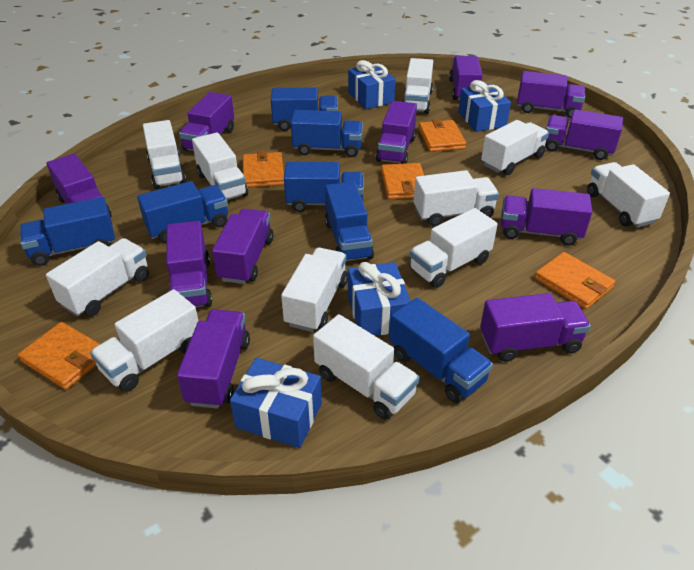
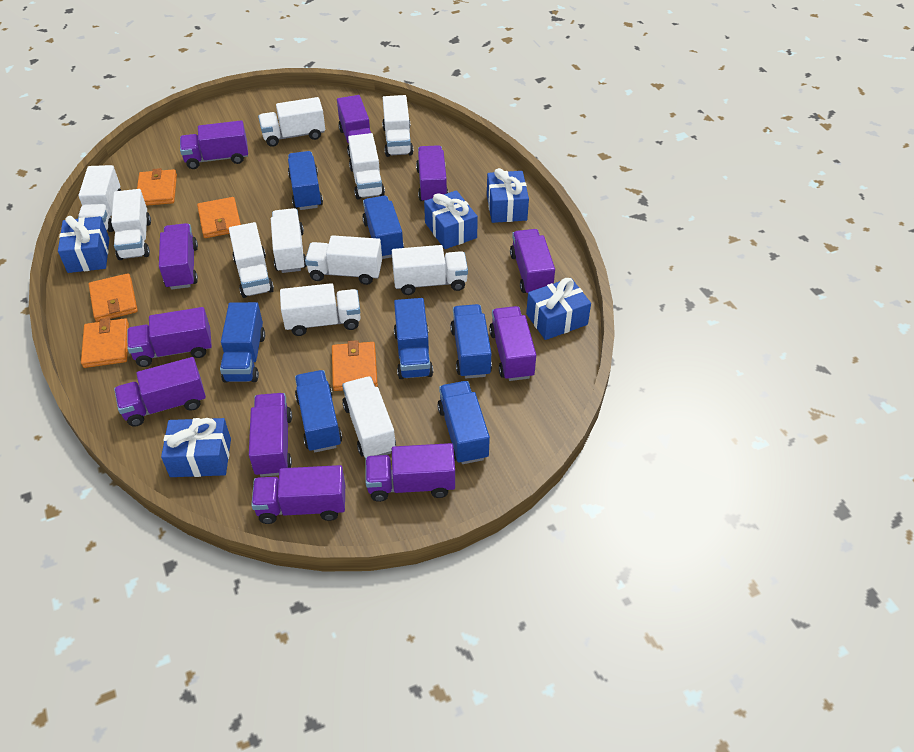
blue gift: 4 -> 5

